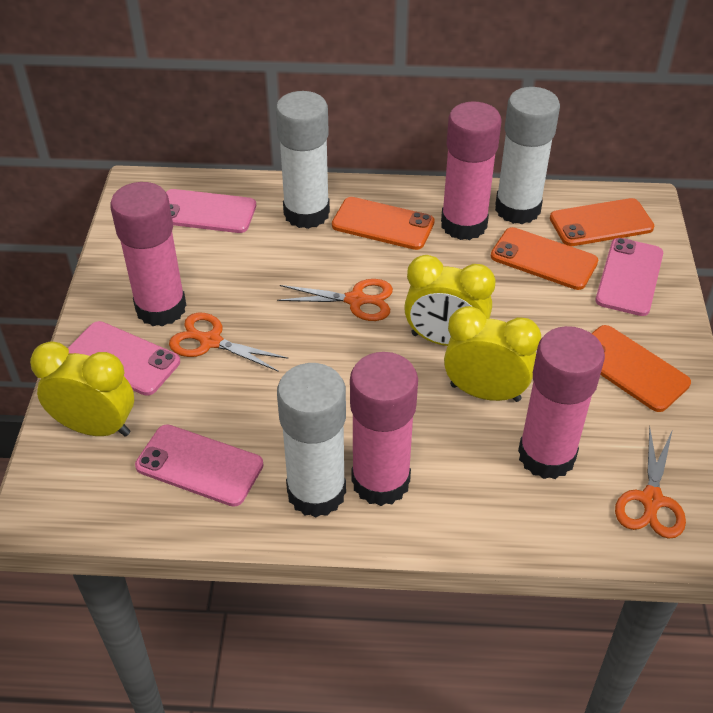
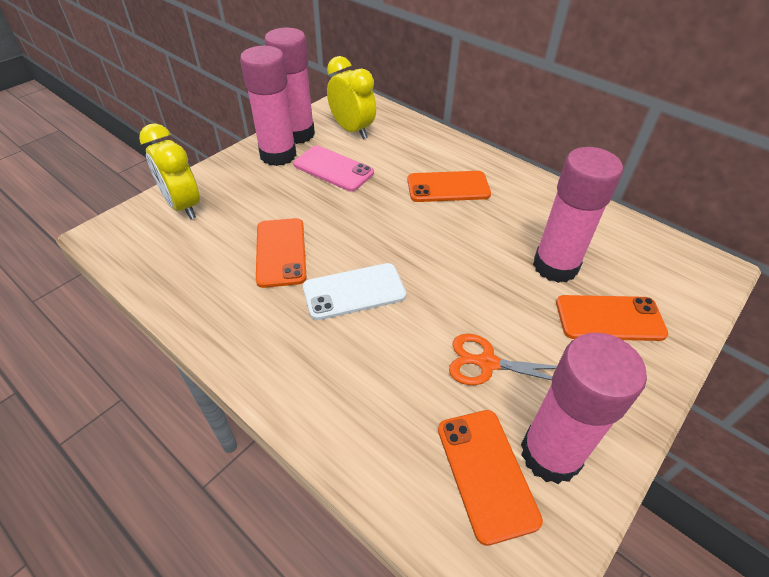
orange scissors: 3 -> 1
pink phone: 4 -> 1
white glue stick: 3 -> 0
white phone: 0 -> 1
yellow clock: 3 -> 2

